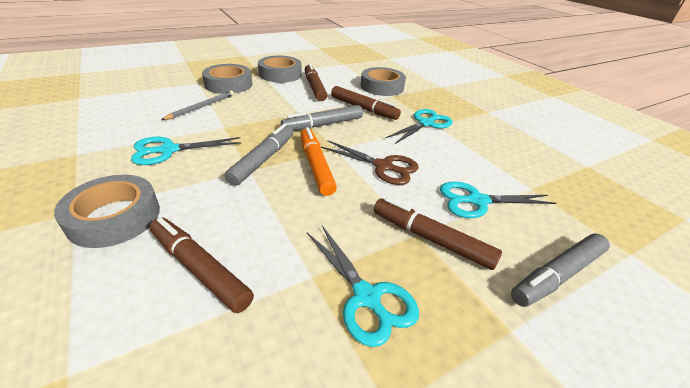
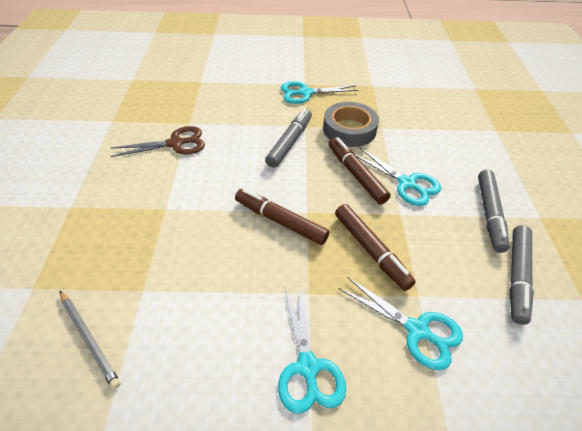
brown marker: 4 -> 3
grey tape: 4 -> 1
orange marker: 1 -> 0

